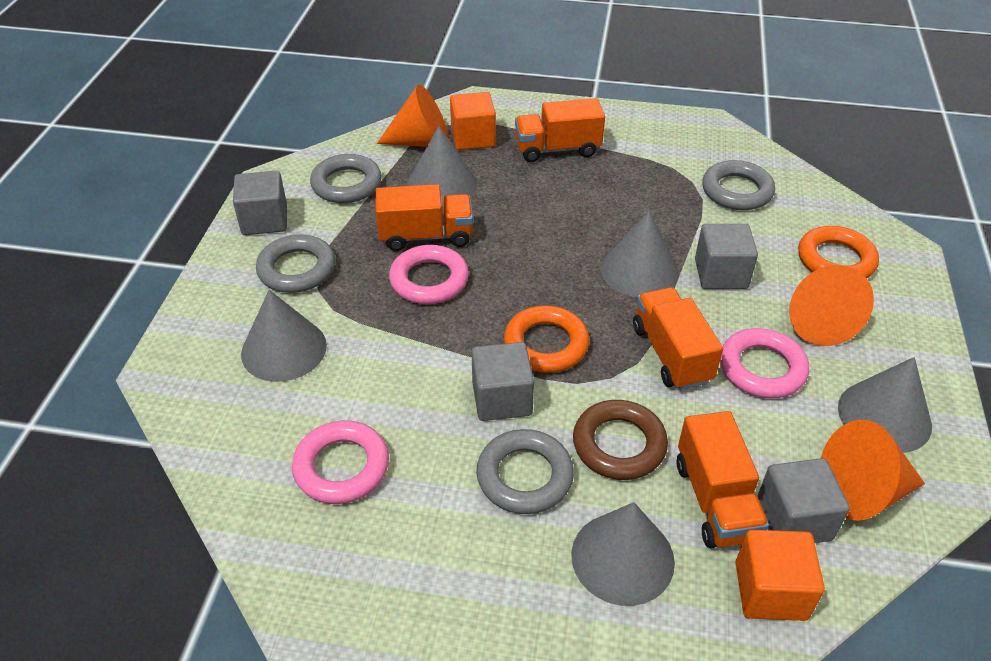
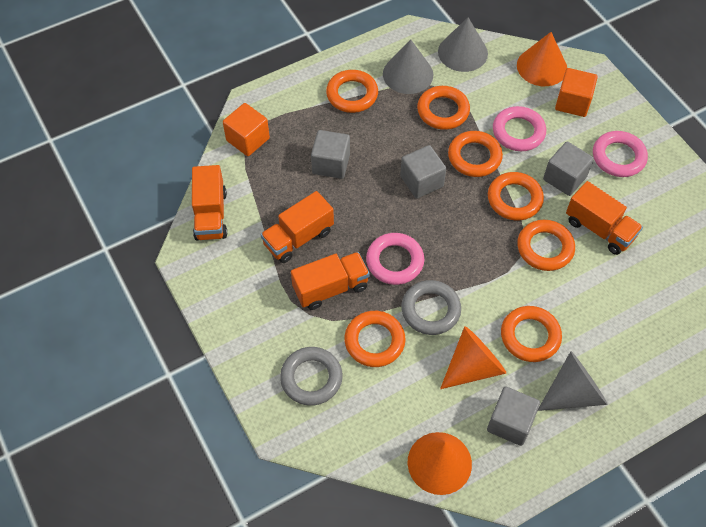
brown ring: 1 -> 0
grey cone: 5 -> 3
grey ring: 4 -> 2
orange ring: 2 -> 7

